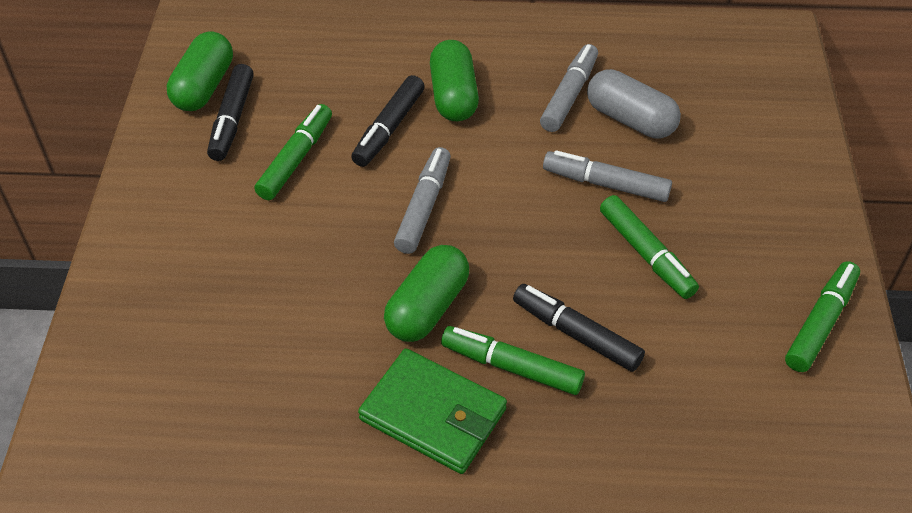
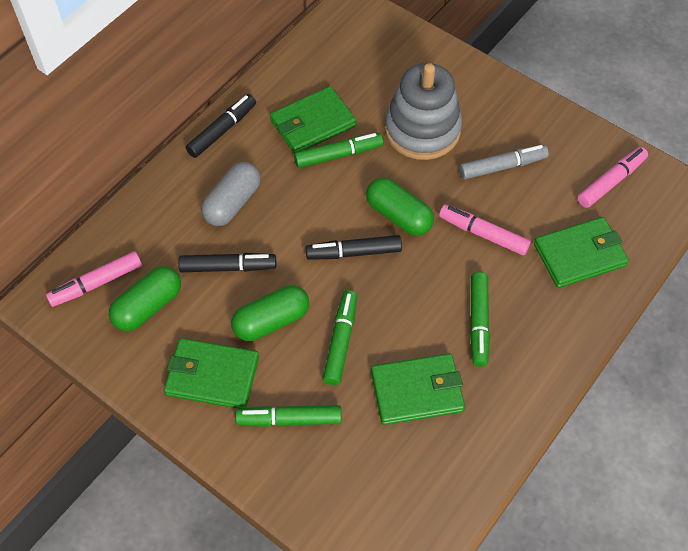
green wallet: 1 -> 4
grey marker: 3 -> 1
grey stacking toy: 0 -> 1
pink marker: 0 -> 3

